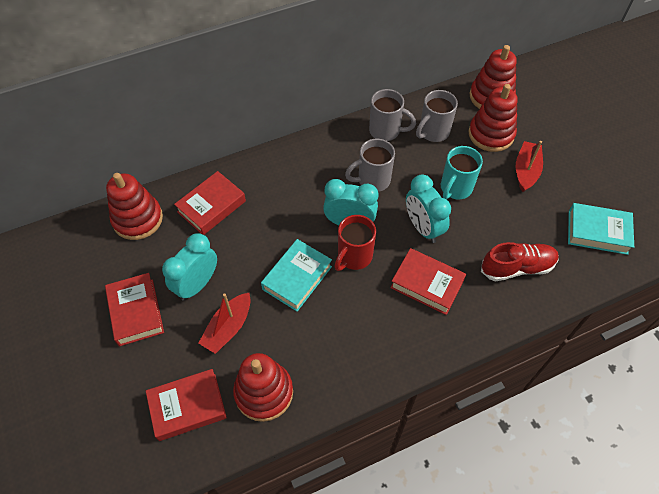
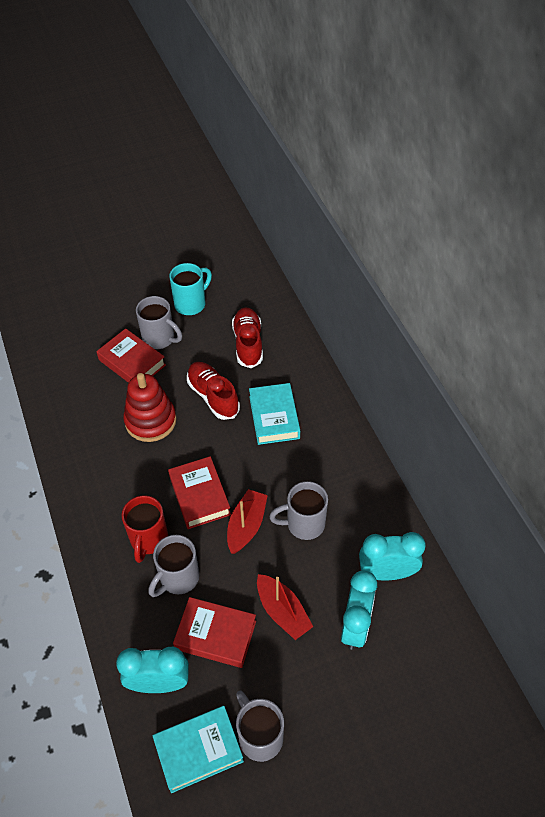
grey mug: 3 -> 4
red book: 4 -> 3
red shoe: 1 -> 2
red stacking toy: 4 -> 1

